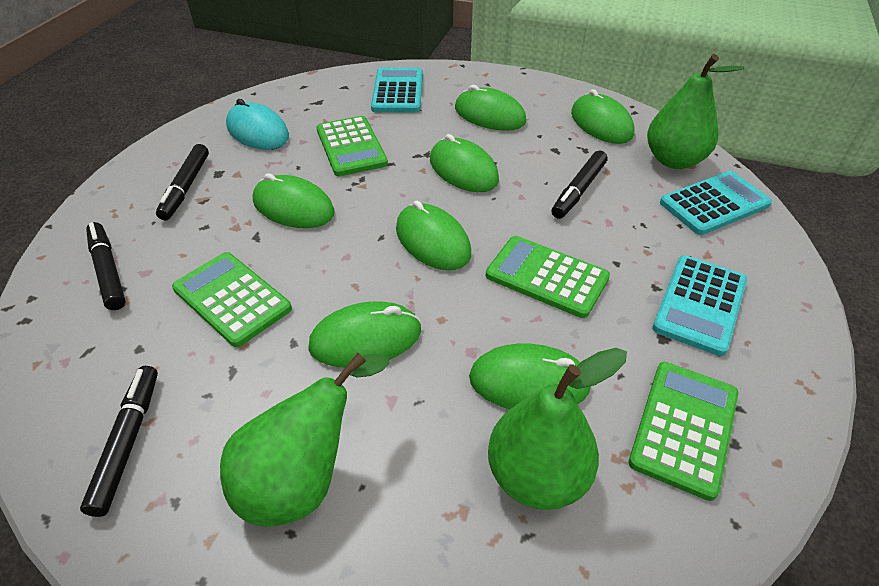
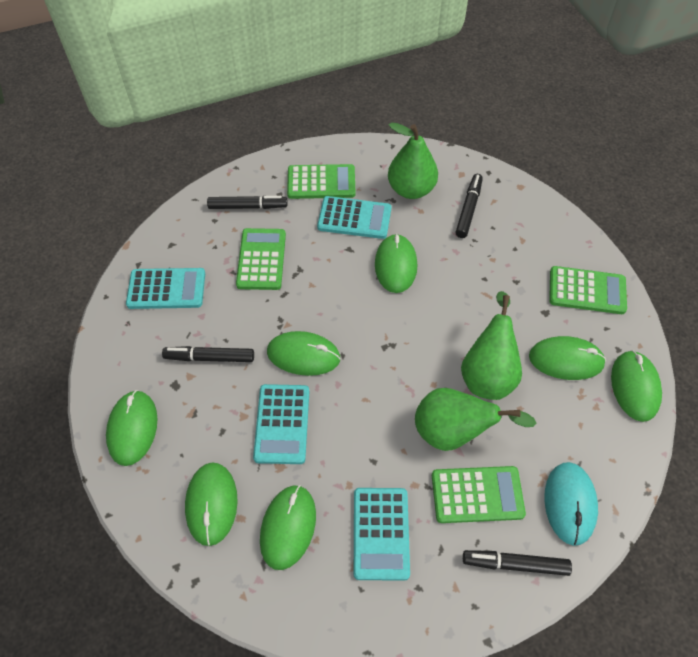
turquoise calculator: 3 -> 4

